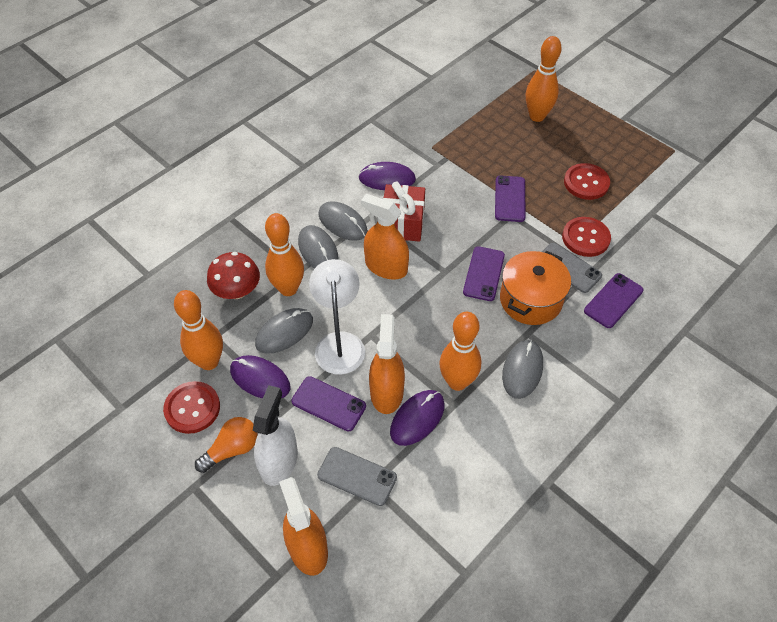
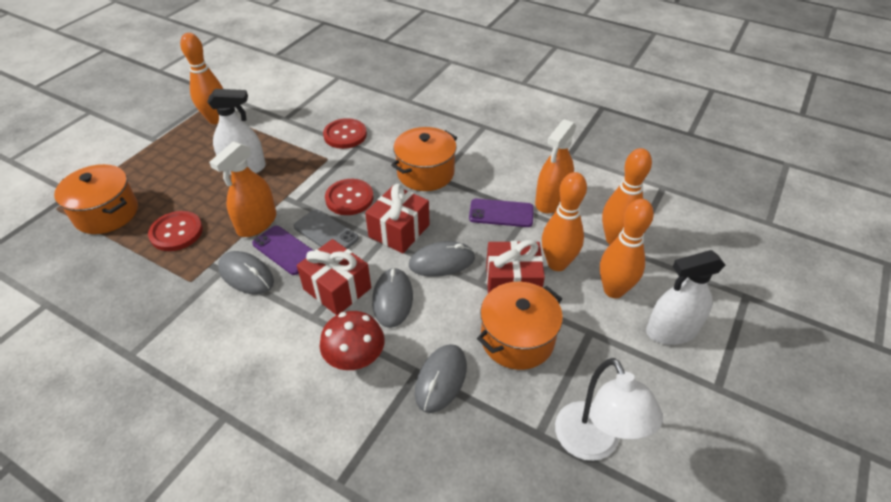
grey phone: 2 -> 1
orange light bulb: 1 -> 0
orange pot: 1 -> 3
orange spray bottle: 3 -> 2
purple mouse: 3 -> 0
purple phone: 4 -> 2
red gift: 1 -> 3
white spray bottle: 1 -> 2

